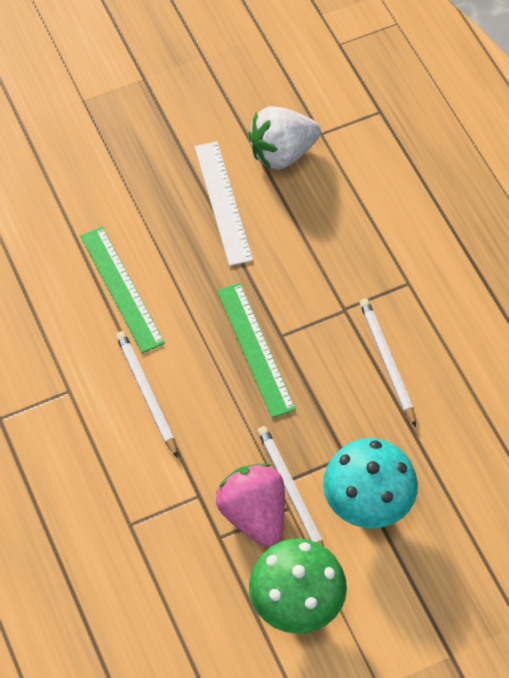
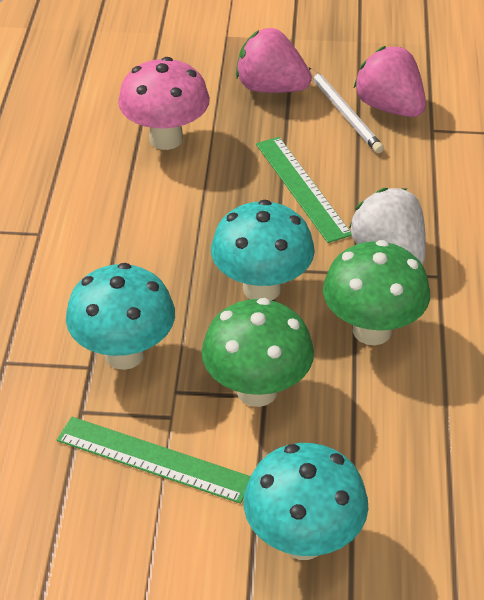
green mushroom: 1 -> 2
pink mushroom: 0 -> 1
pink strawberry: 1 -> 2
turquoise mushroom: 1 -> 3
white pencil: 3 -> 1
white ruler: 1 -> 0

